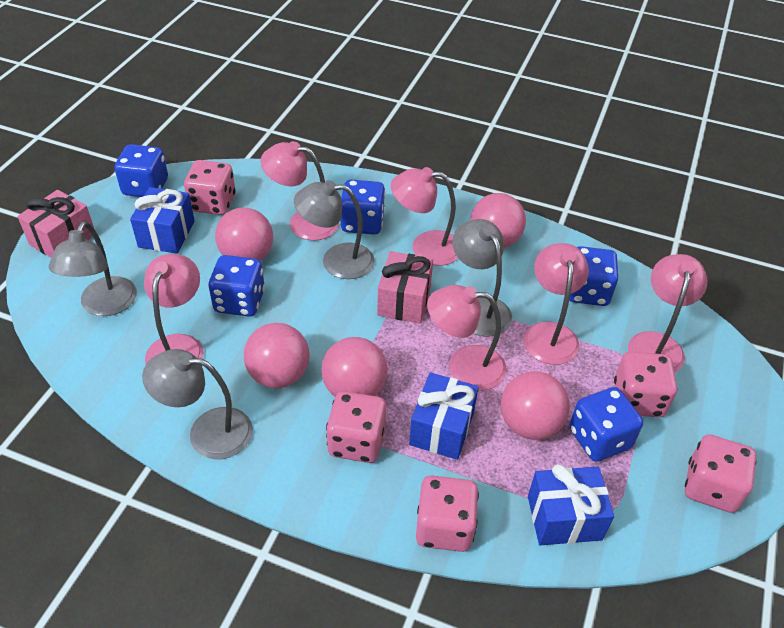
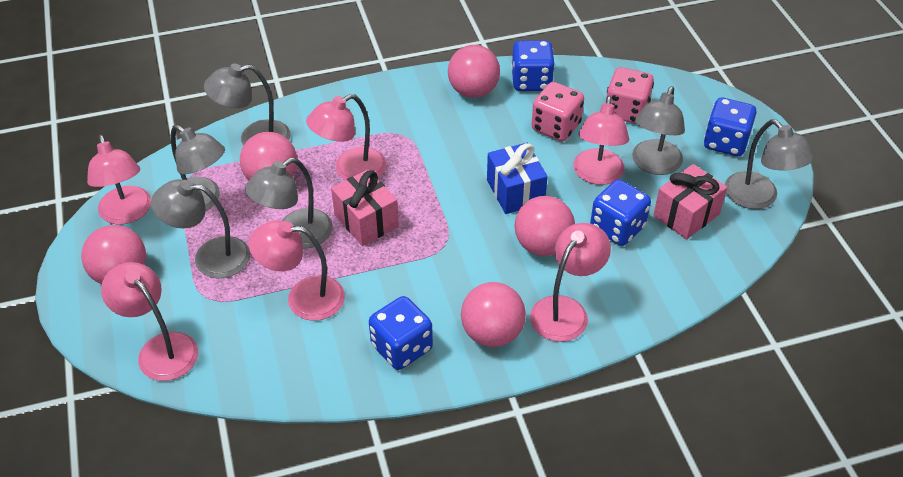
blue dice: 5 -> 4
blue gift: 3 -> 1
grey lamp: 4 -> 6
pink dice: 5 -> 2

